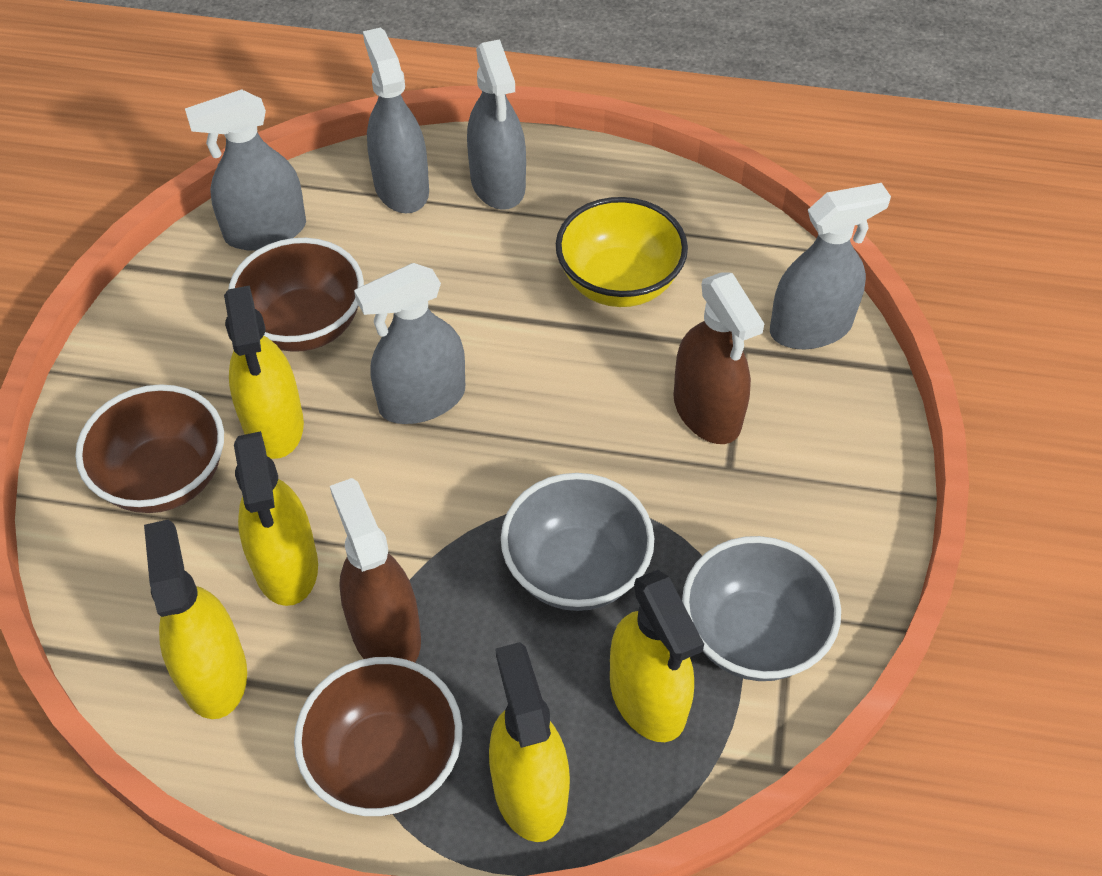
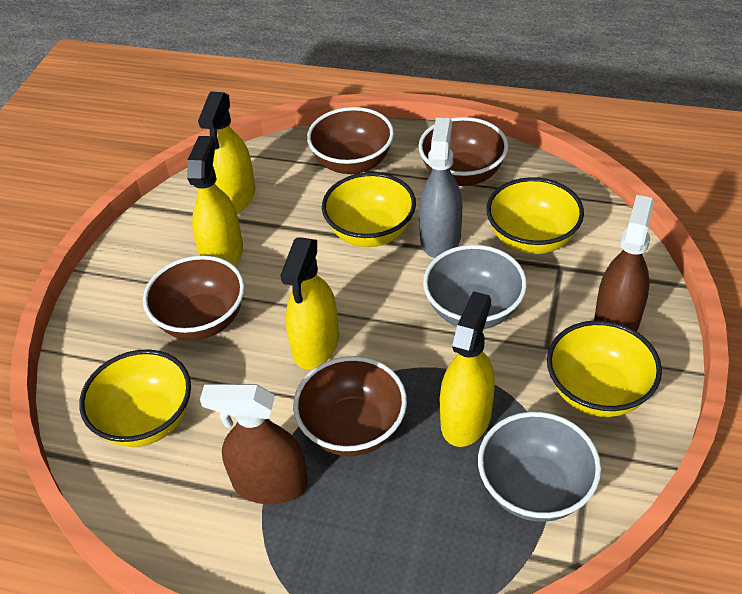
brown bowl: 3 -> 4
grey spray bottle: 5 -> 1
yellow bowl: 1 -> 4
yellow spray bottle: 5 -> 4

